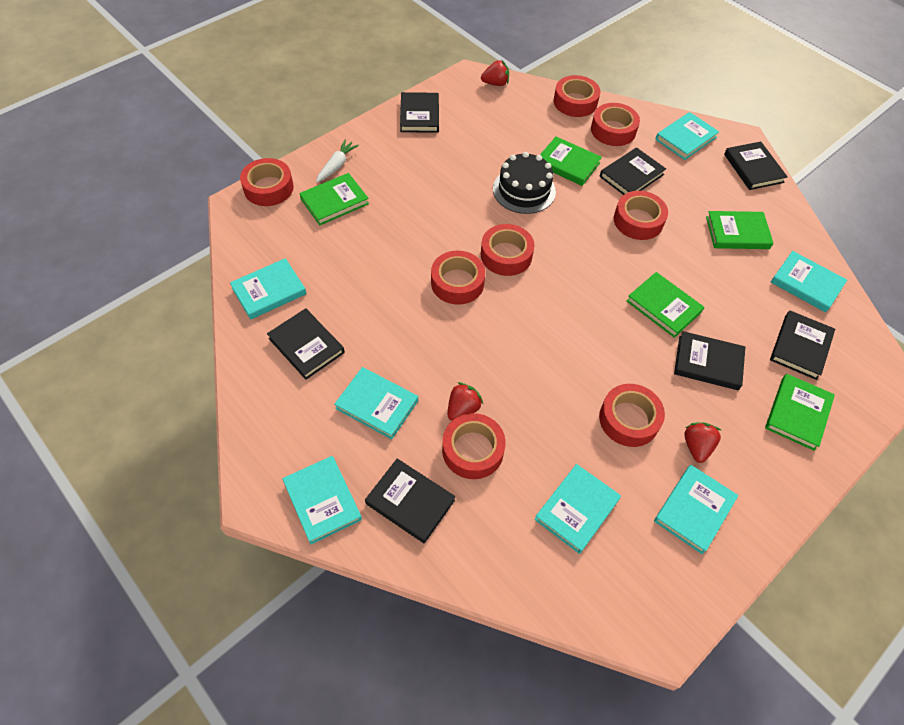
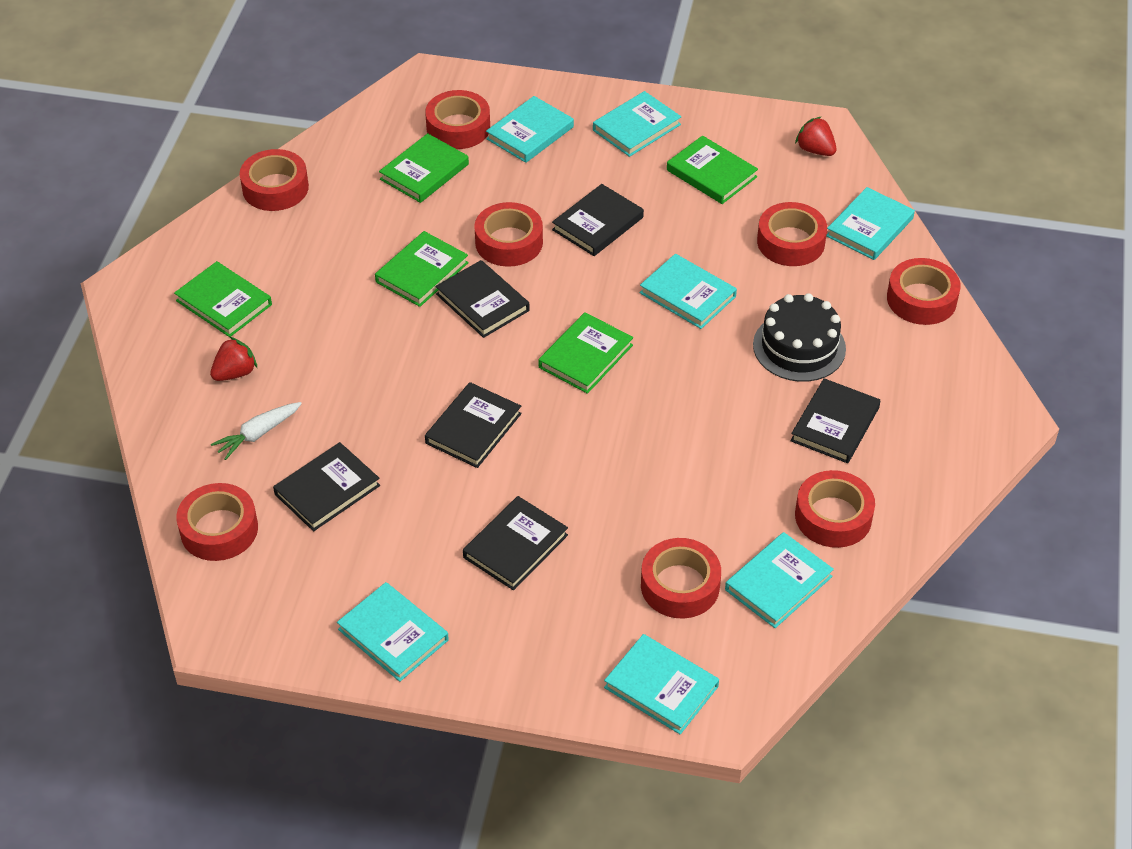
black book: 7 -> 6
red strawberry: 3 -> 2

